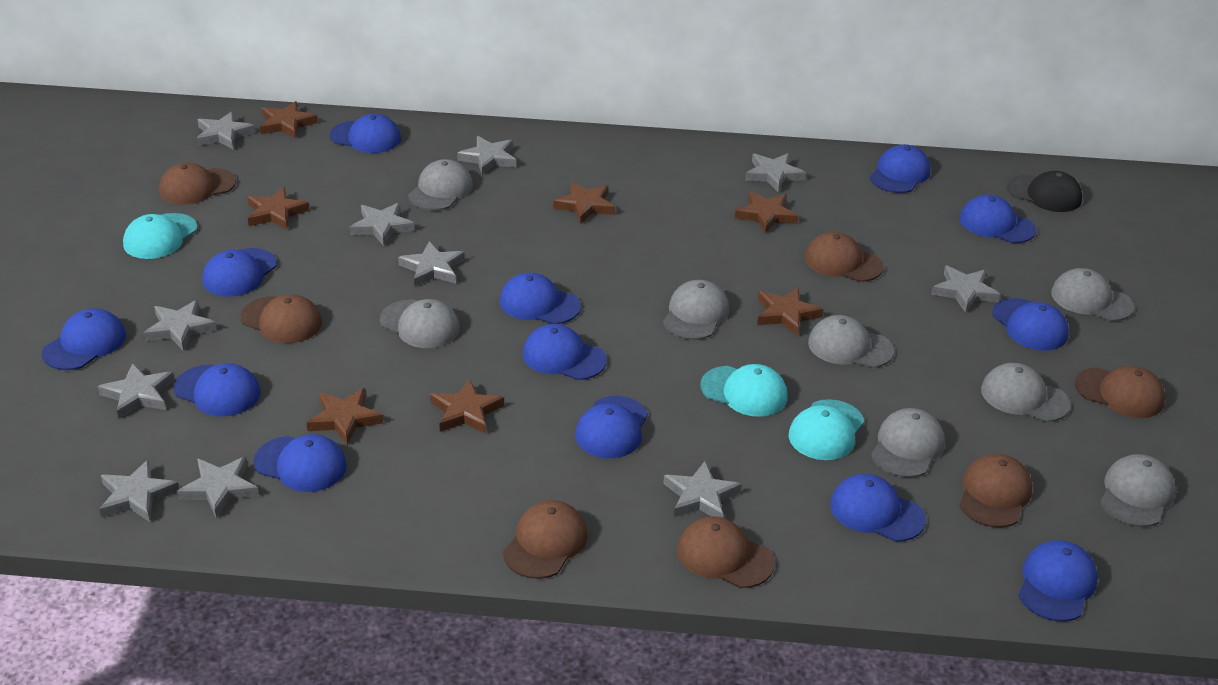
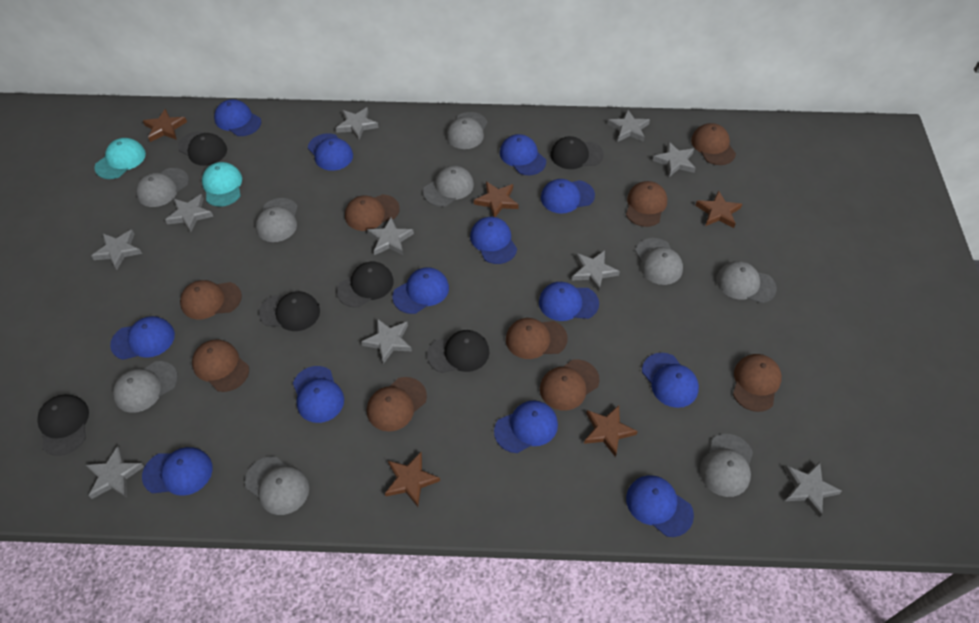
black cap: 1 -> 6
brown cap: 7 -> 9
brown star: 7 -> 5
grey cap: 8 -> 9
grey star: 11 -> 10
turquoise cap: 3 -> 2

